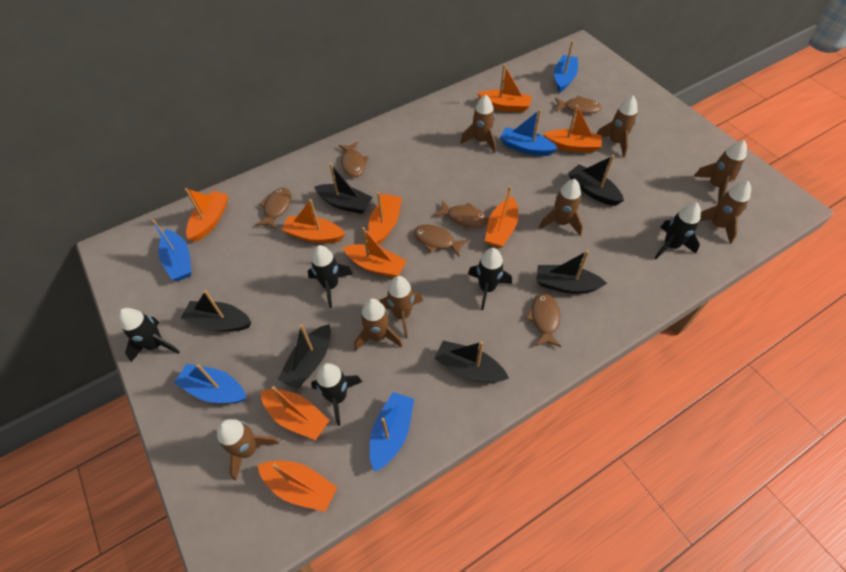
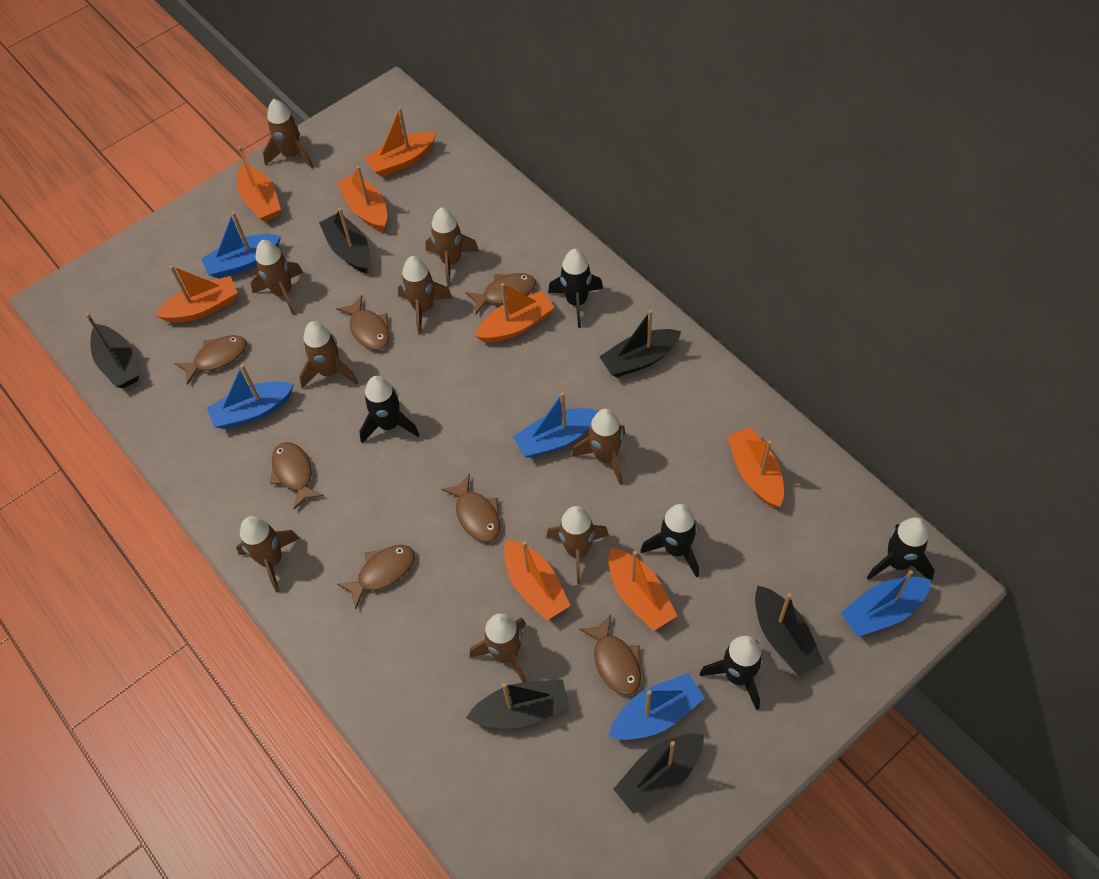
brown fish: 6 -> 7
brown rocket: 8 -> 9
orange boat: 9 -> 8

